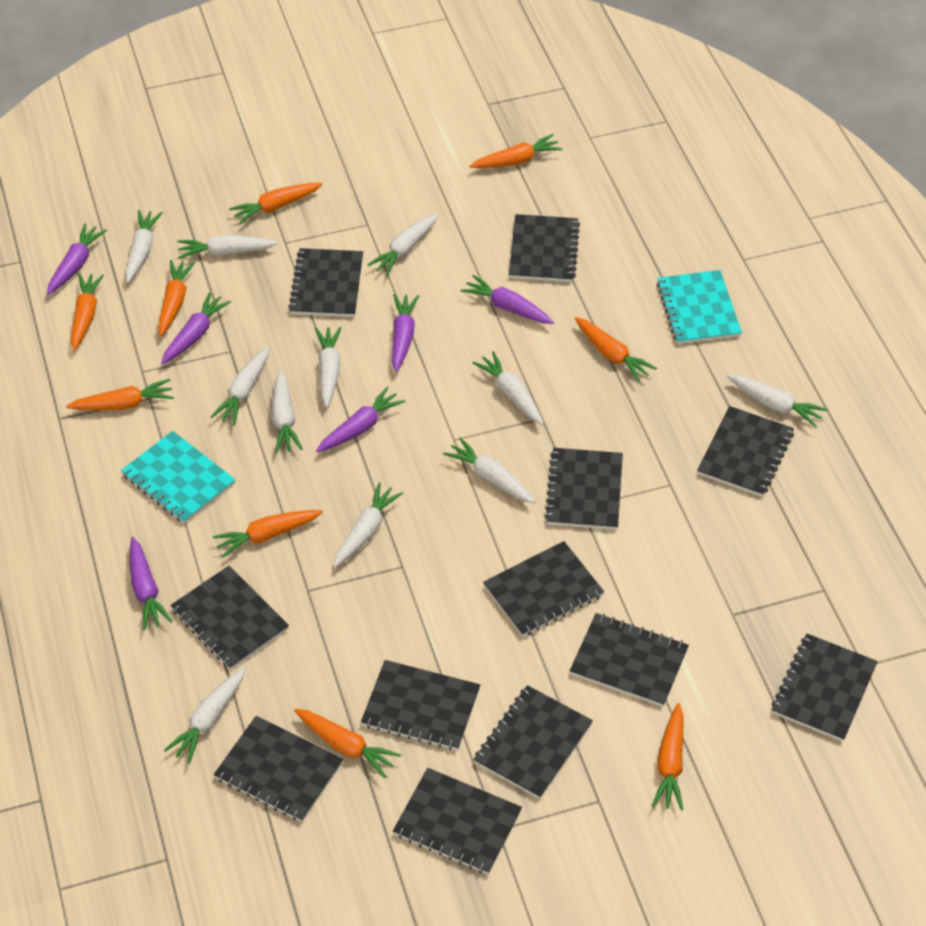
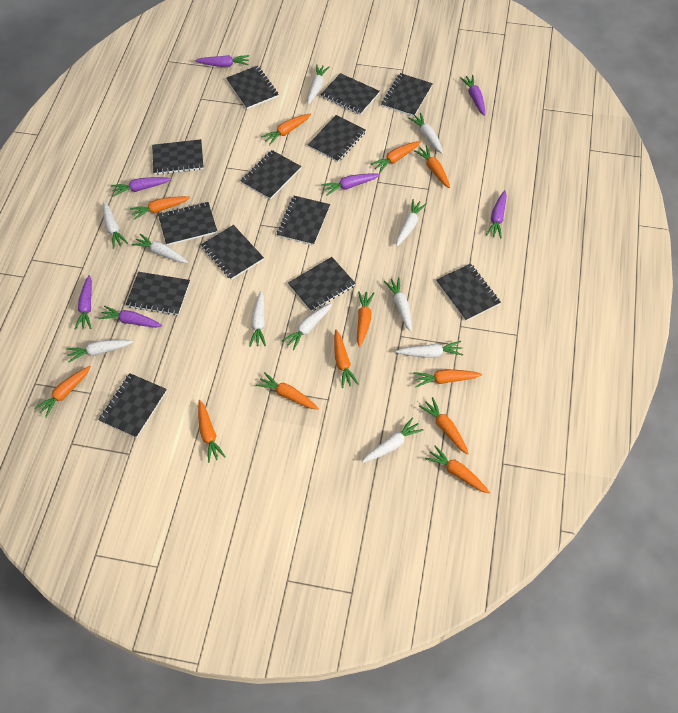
black notebook: 12 -> 13
orange carrot: 9 -> 12
purple carrot: 6 -> 7
turquoise notebook: 2 -> 0

